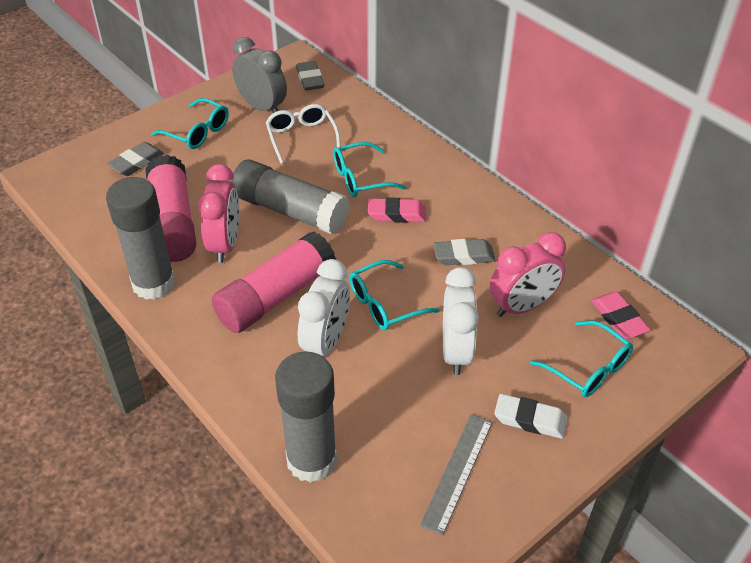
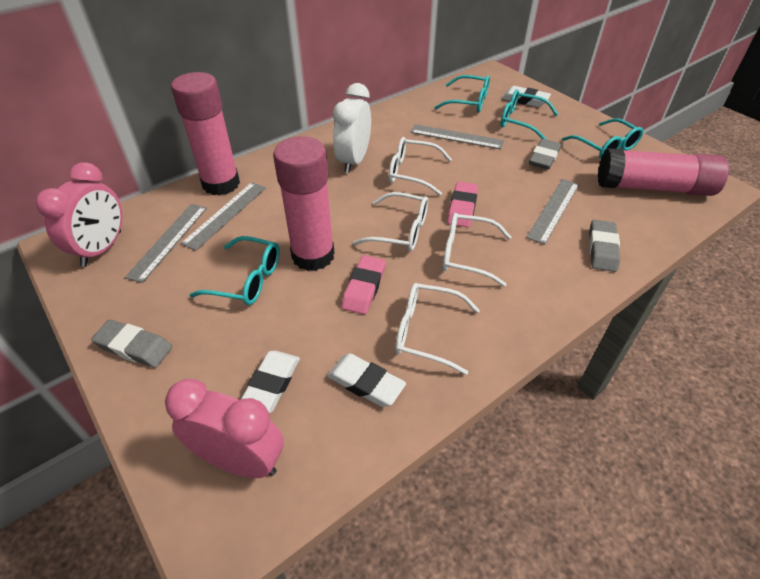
grey clock: 1 -> 0
grey glue stick: 3 -> 0
grey ruler: 1 -> 4
pink glue stick: 2 -> 3
white clock: 2 -> 1
white eraser: 1 -> 3
white glasses: 1 -> 4

